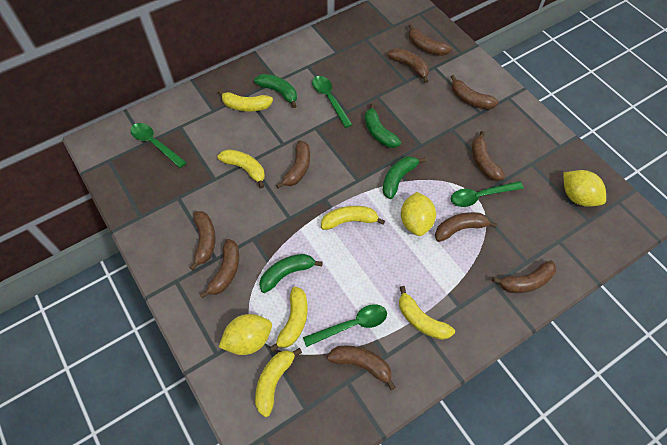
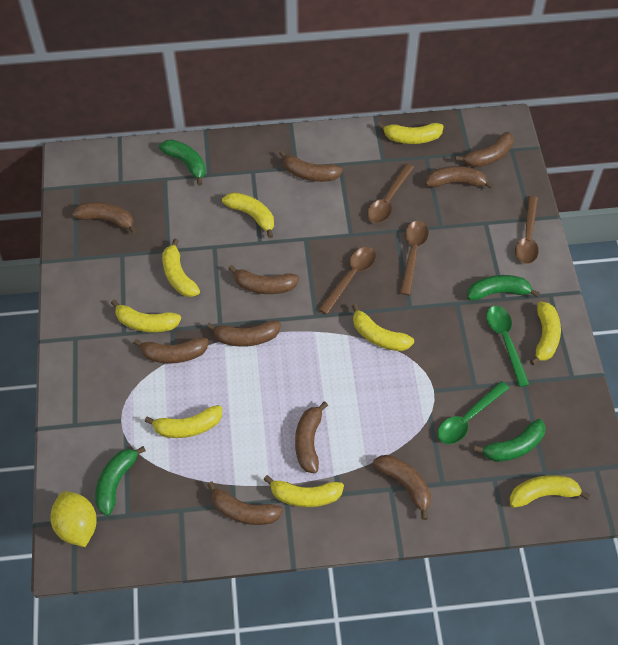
brown spoon: 0 -> 4
green spoon: 4 -> 2
yellow banana: 6 -> 9
yellow lemon: 3 -> 1

